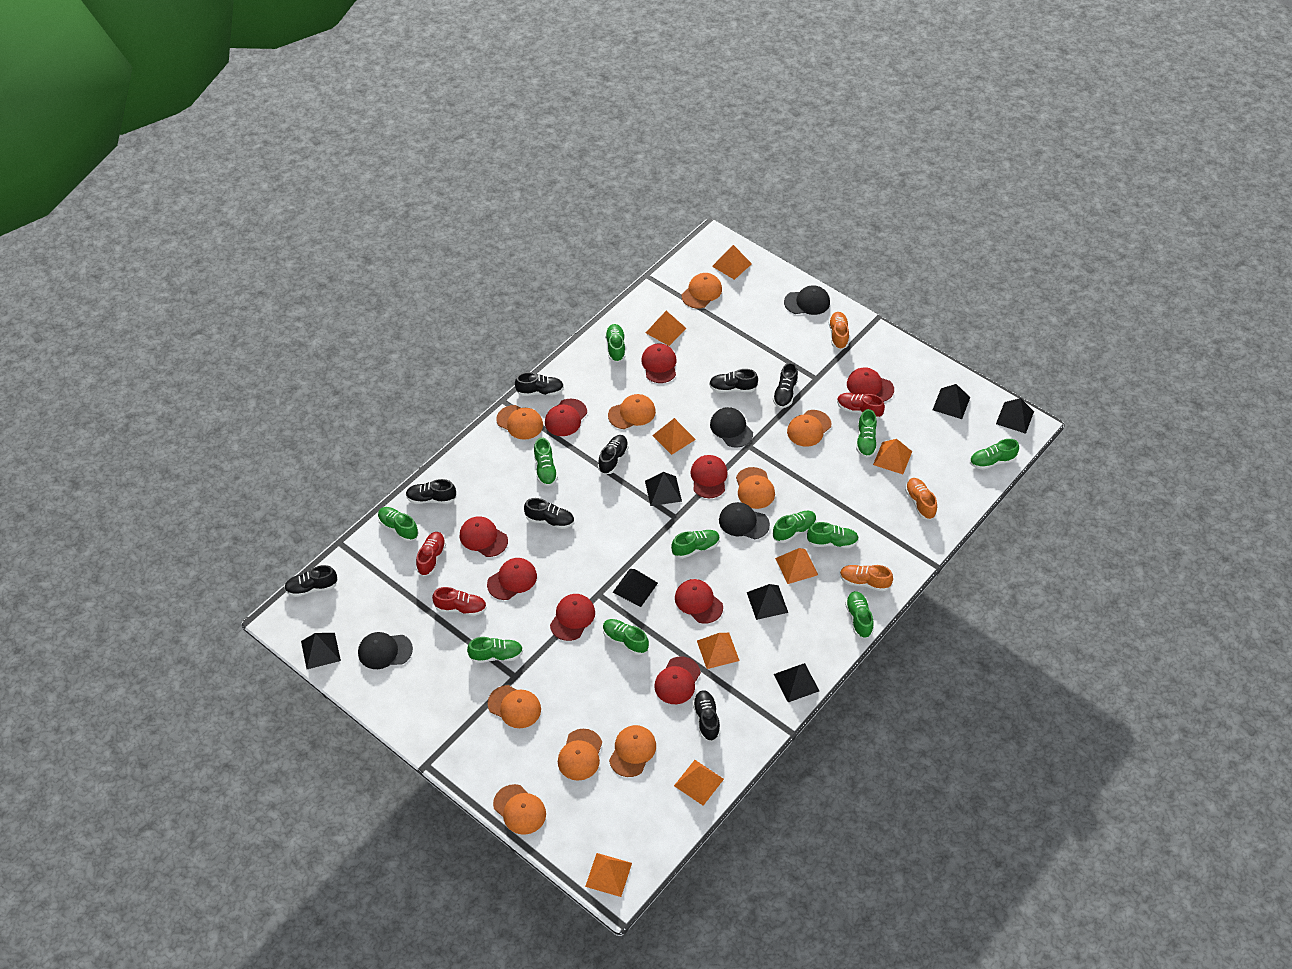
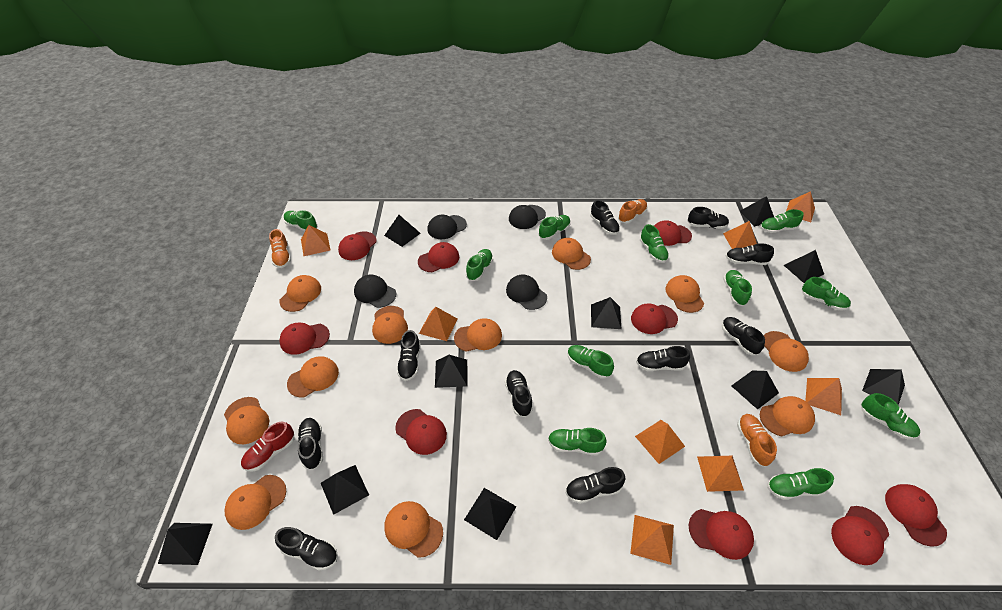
black pyramid: 7 -> 10
black shoe: 8 -> 10
orange cap: 9 -> 11
red shoe: 3 -> 1

